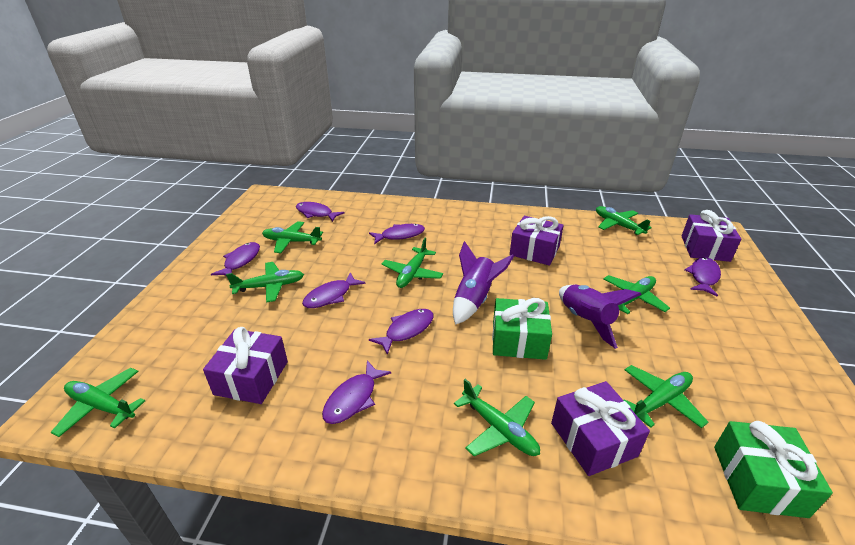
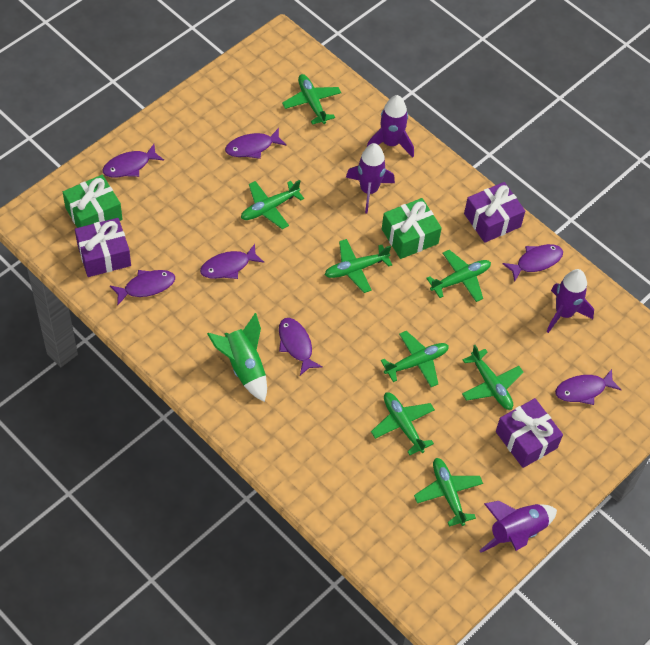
green rocket: 0 -> 1
purple gift: 4 -> 3
purple rocket: 2 -> 4

